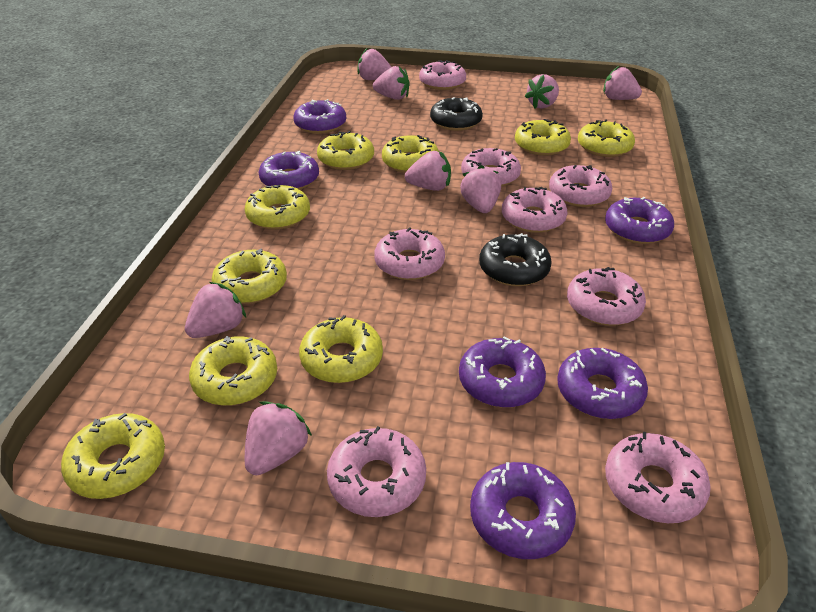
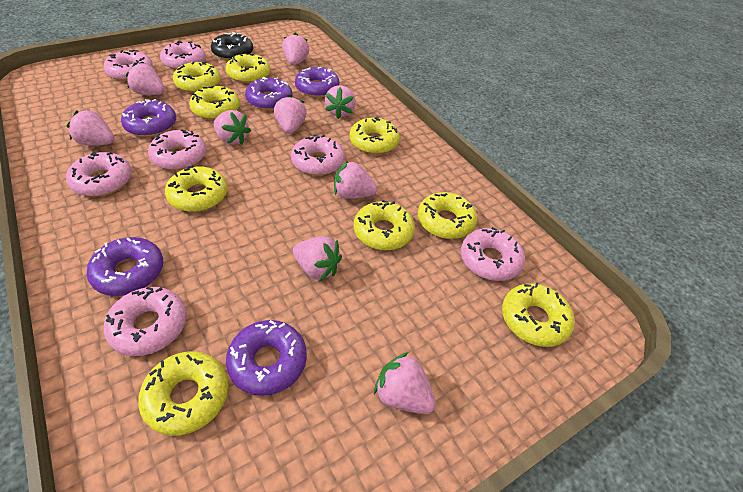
black donut: 2 -> 1
pink donut: 8 -> 7
pink strawberry: 8 -> 9
purple donut: 6 -> 5

